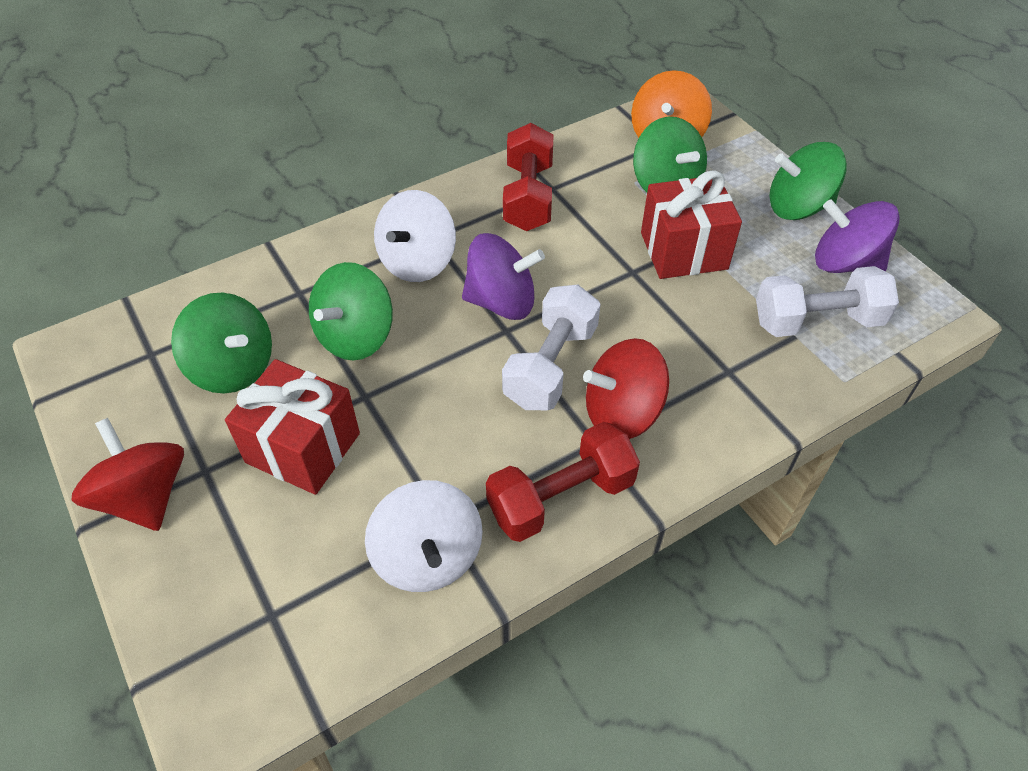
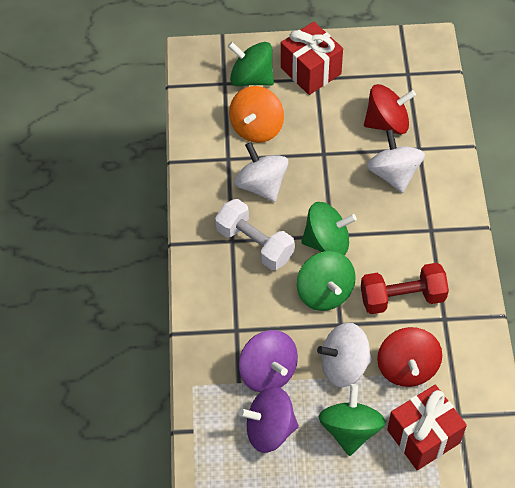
red dumbbell: 2 -> 1
white dumbbell: 2 -> 1
white spinning top: 2 -> 3

